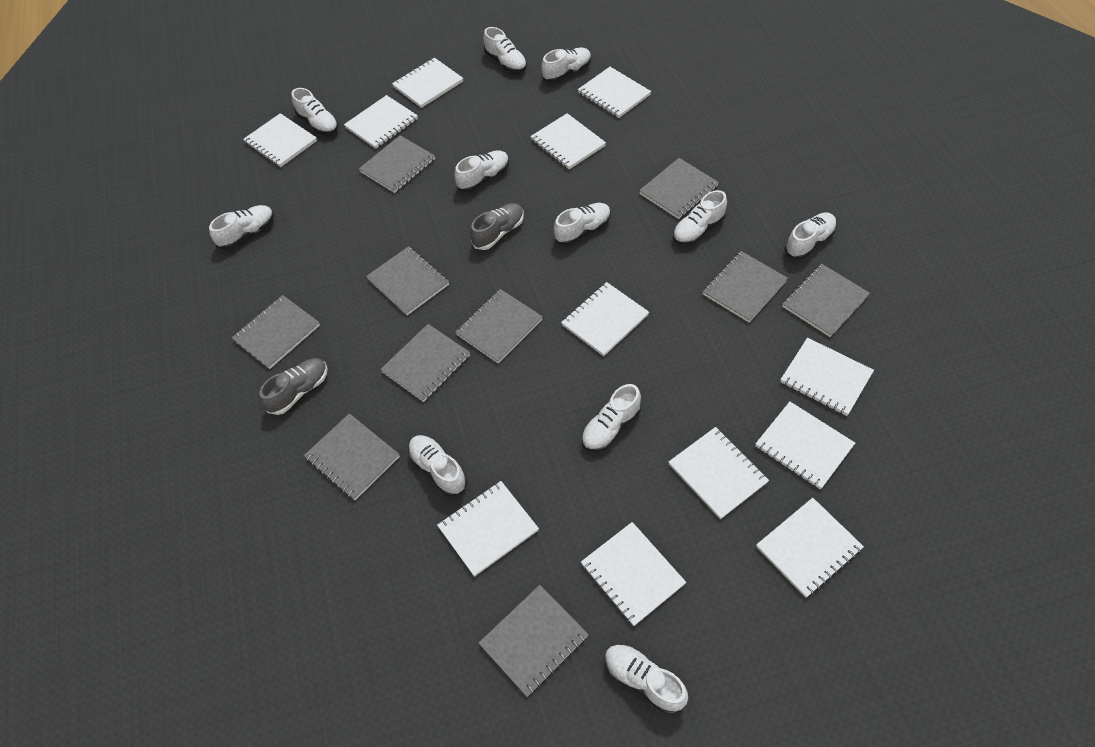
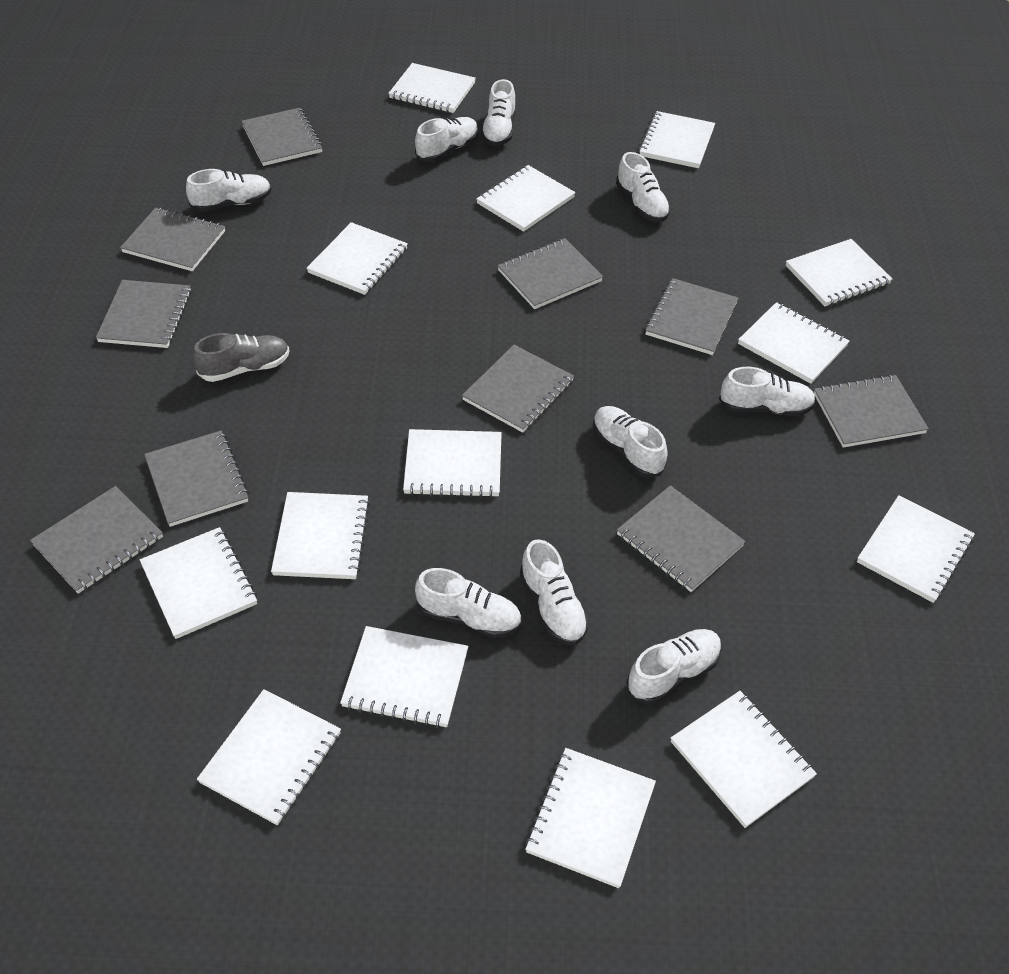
grey shoe: 2 -> 1
white notebook: 12 -> 14
white shoe: 11 -> 9

